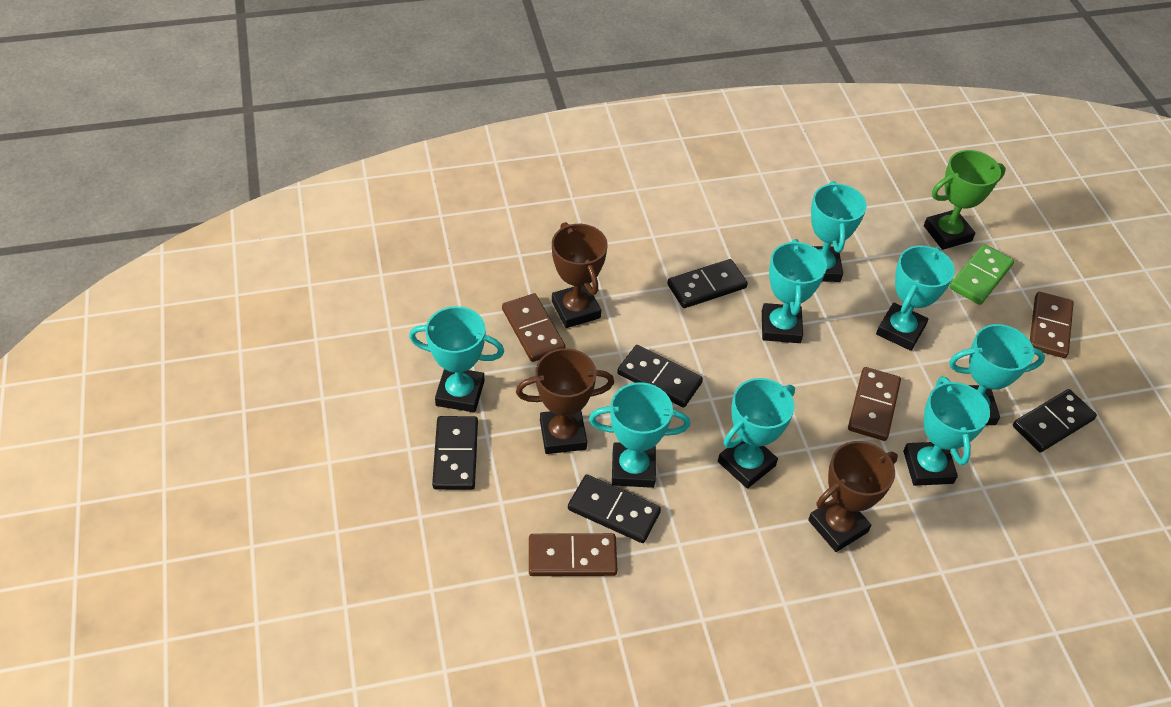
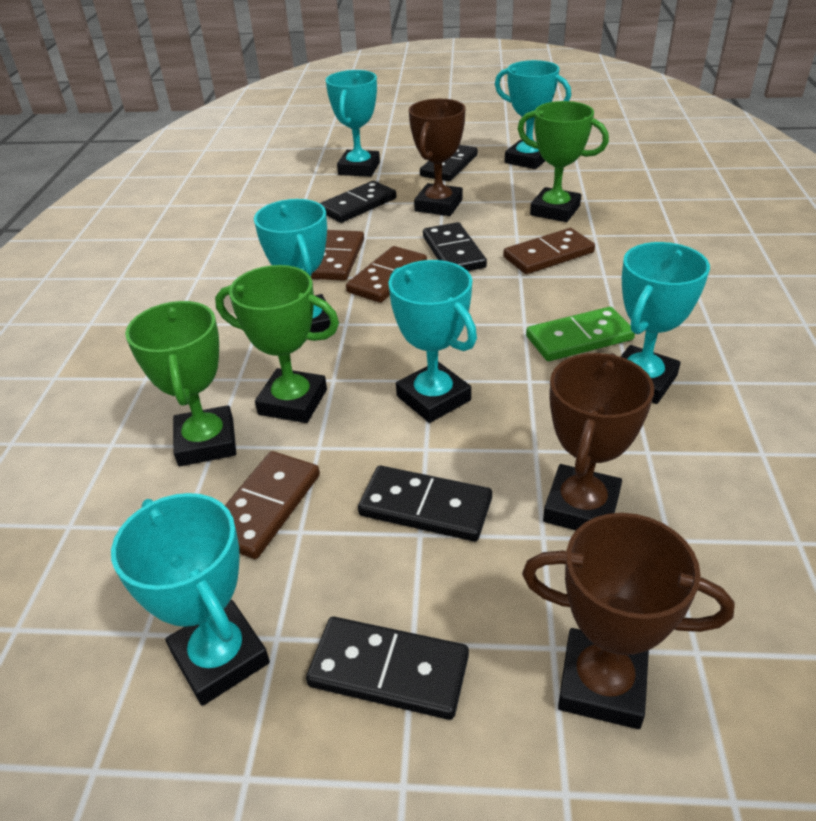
green trophy: 1 -> 3
turquoise trophy: 8 -> 6

